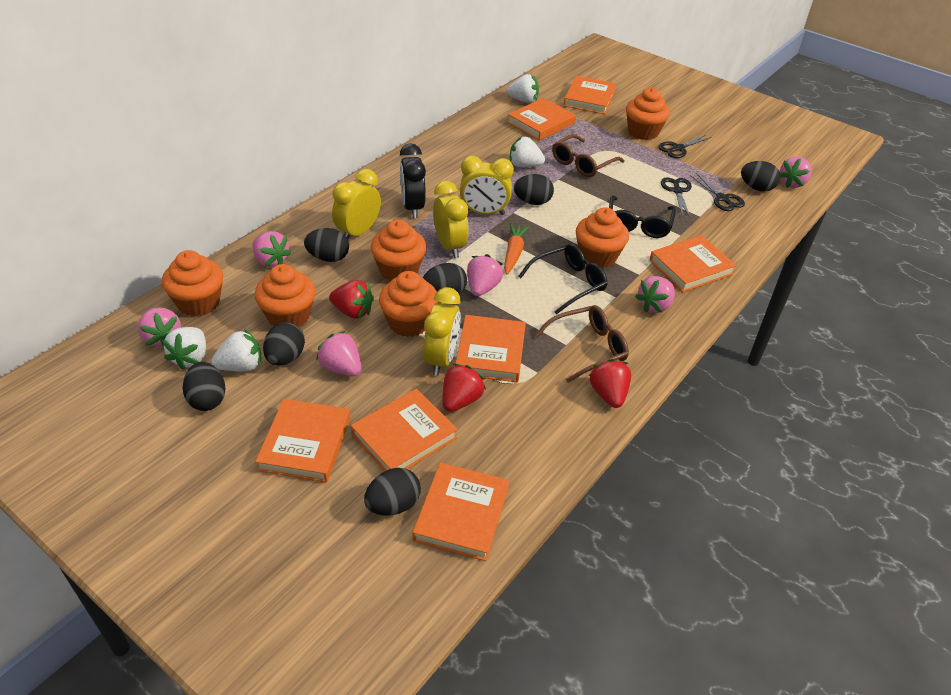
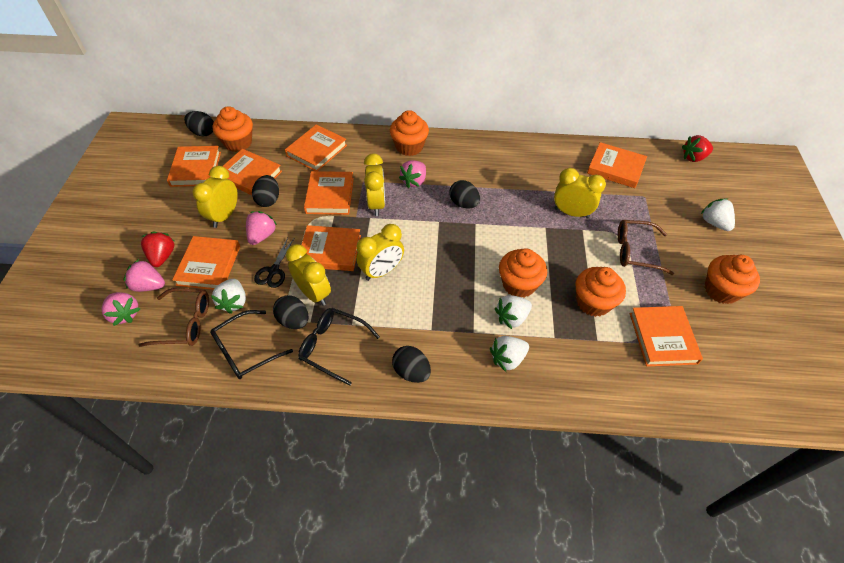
black clock: 1 -> 0
black egg: 7 -> 5
black scissors: 3 -> 1
orange book: 7 -> 8
orange carrot: 1 -> 0
orange cupcake: 6 -> 5
pink strawberry: 6 -> 4
red strawberry: 3 -> 2
yellow clock: 4 -> 5

